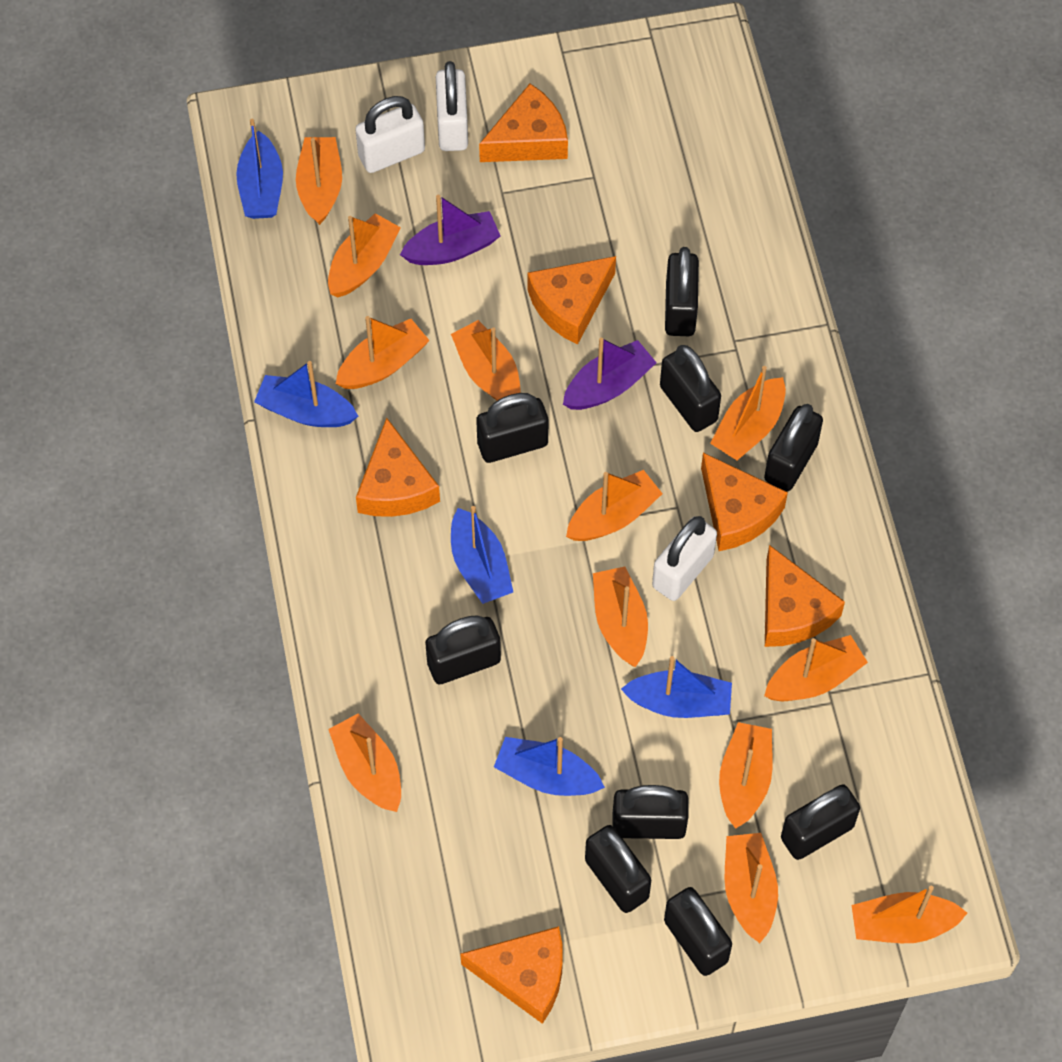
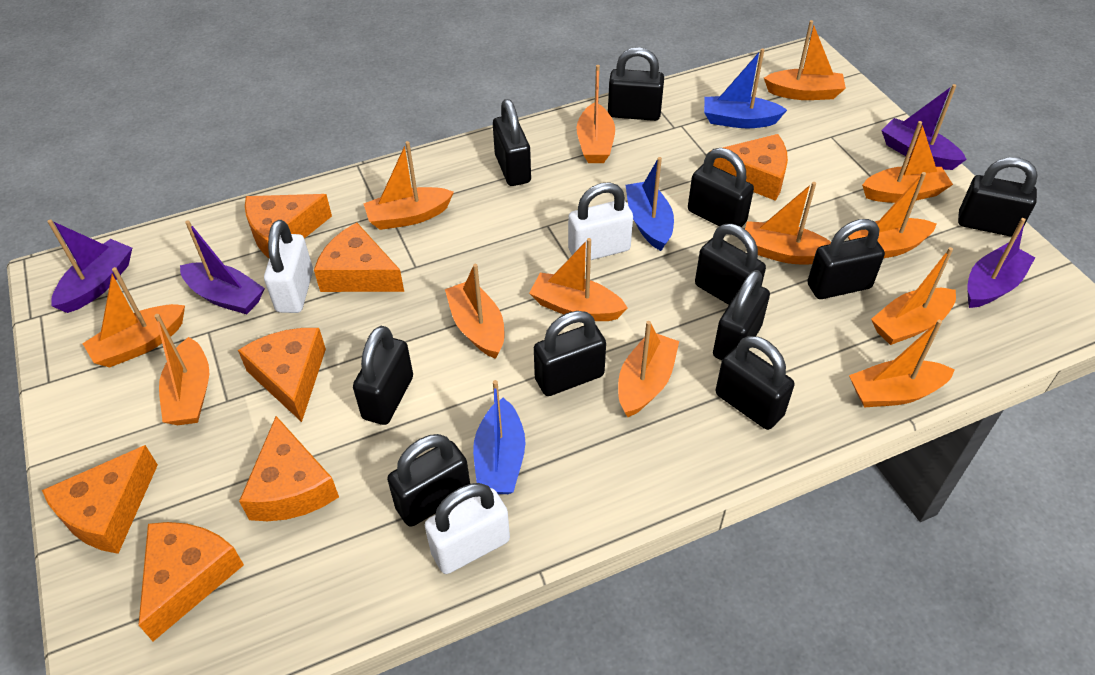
black padlock: 9 -> 11
blue boat: 5 -> 3
orange boat: 12 -> 13
orange cheese: 6 -> 7
purple boat: 2 -> 4

